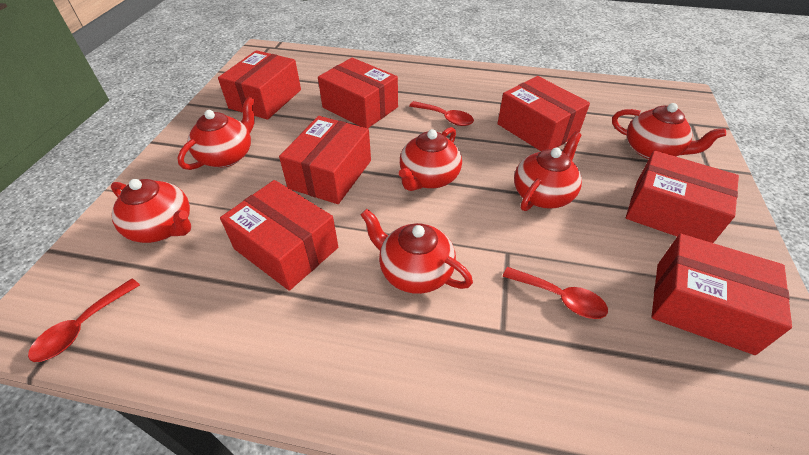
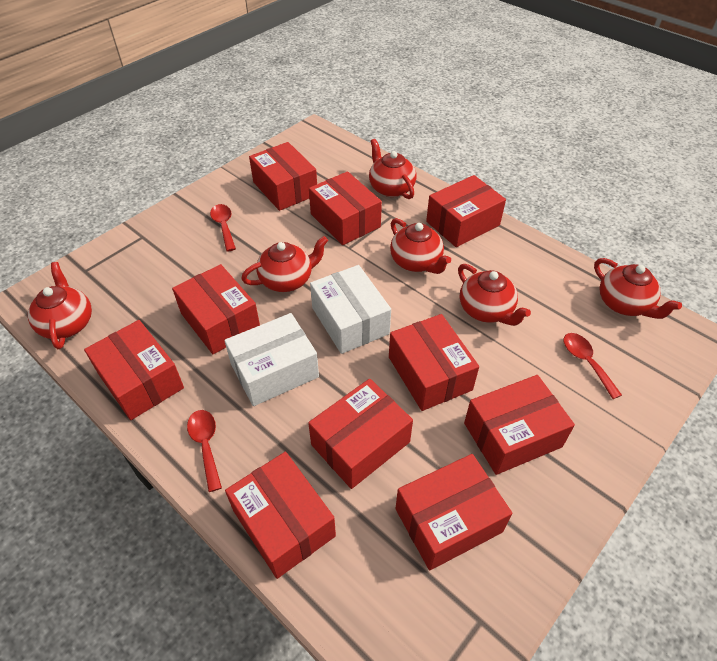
red box: 7 -> 10
white box: 0 -> 2

